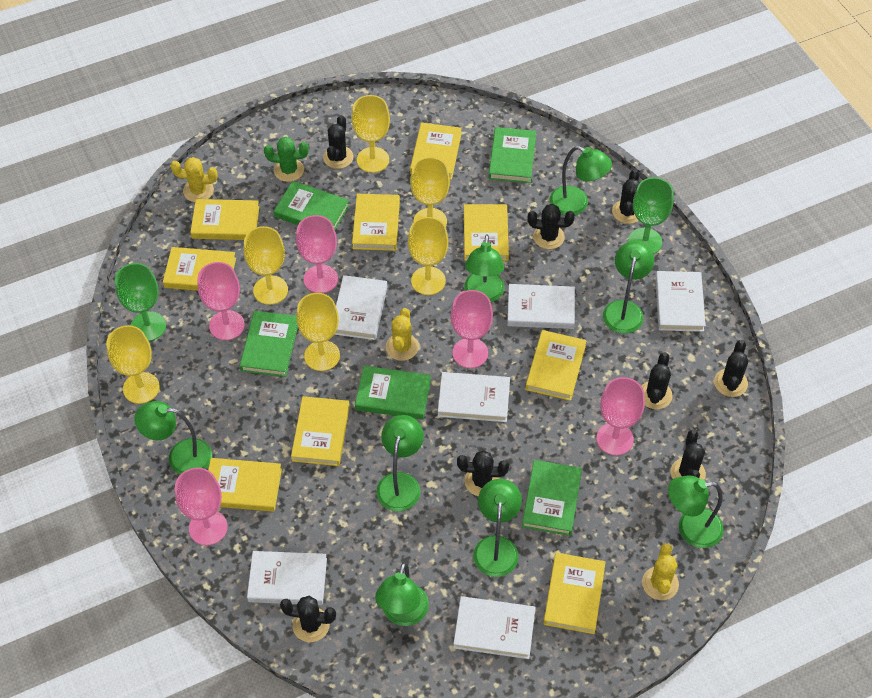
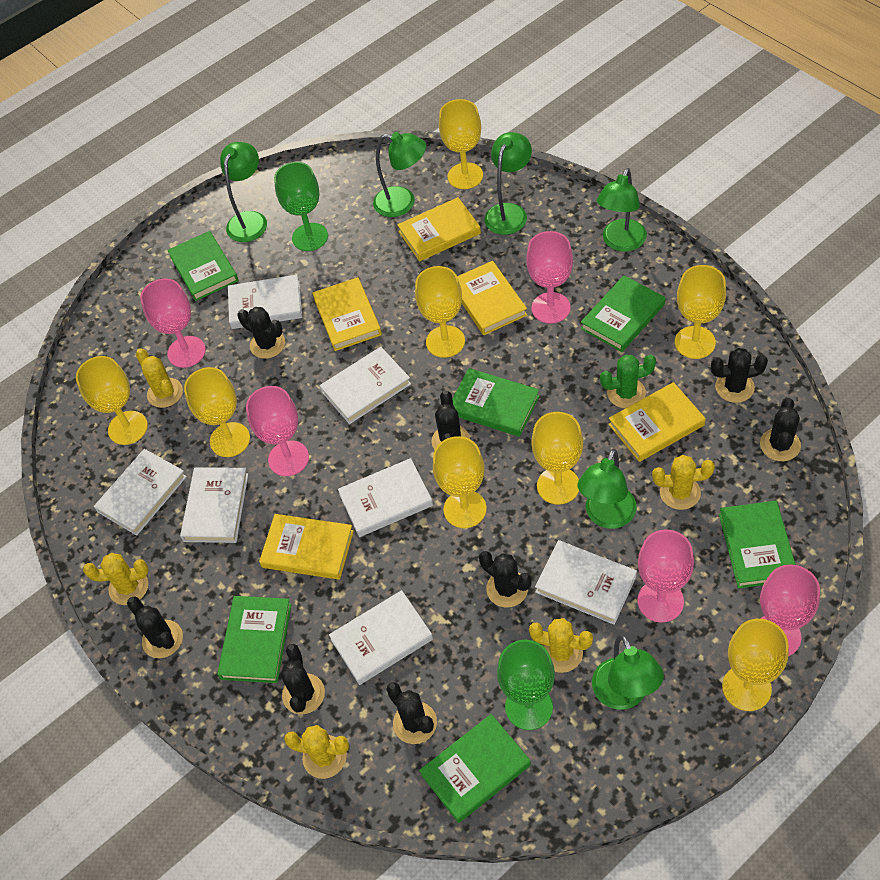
green book: 5 -> 6
green lamp: 8 -> 6
white book: 6 -> 7
yellow book: 9 -> 5
yellow cactus: 3 -> 5
yellow goblet: 6 -> 8

